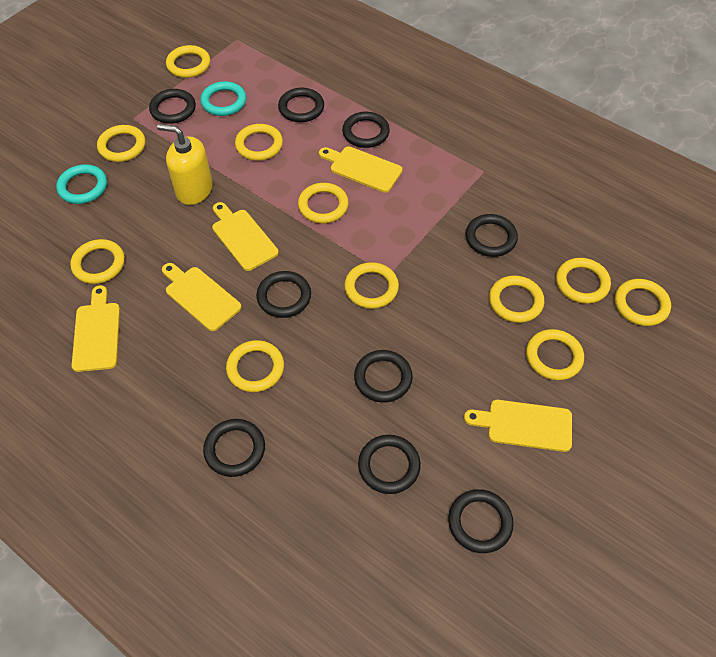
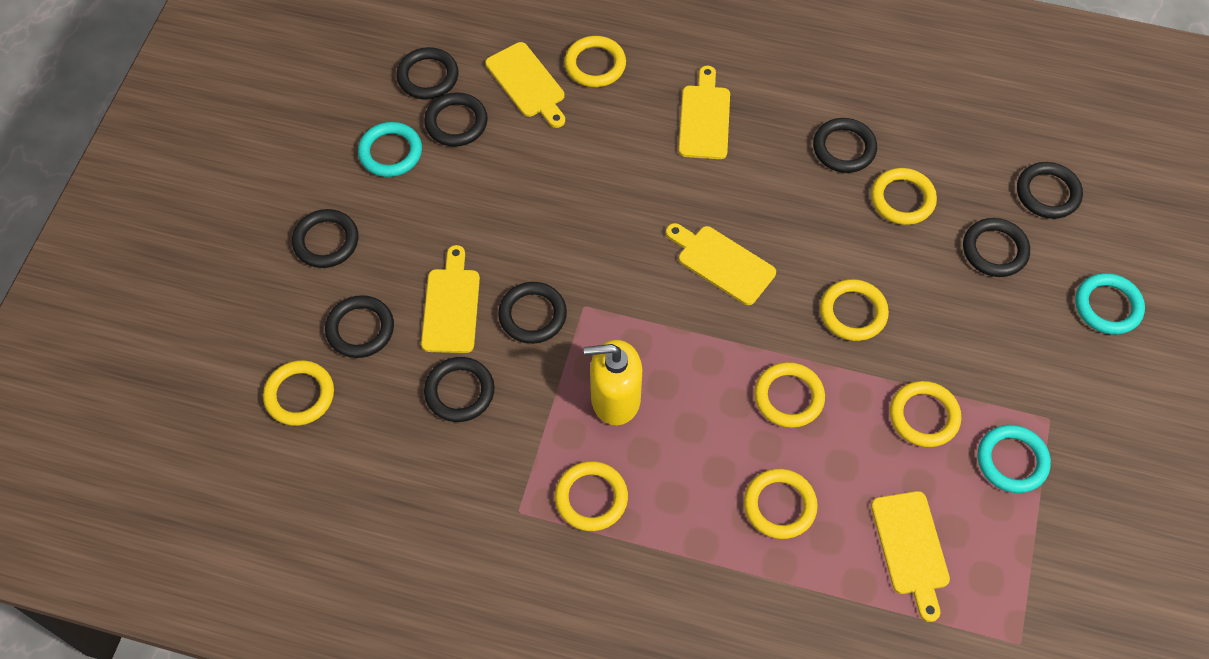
turquoise ring: 2 -> 3
yellow ring: 11 -> 8

